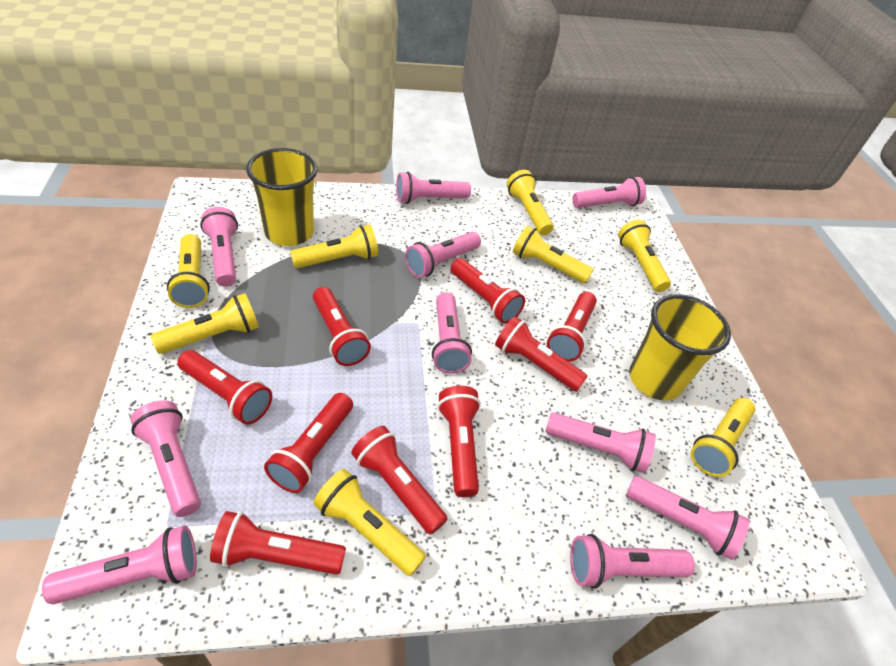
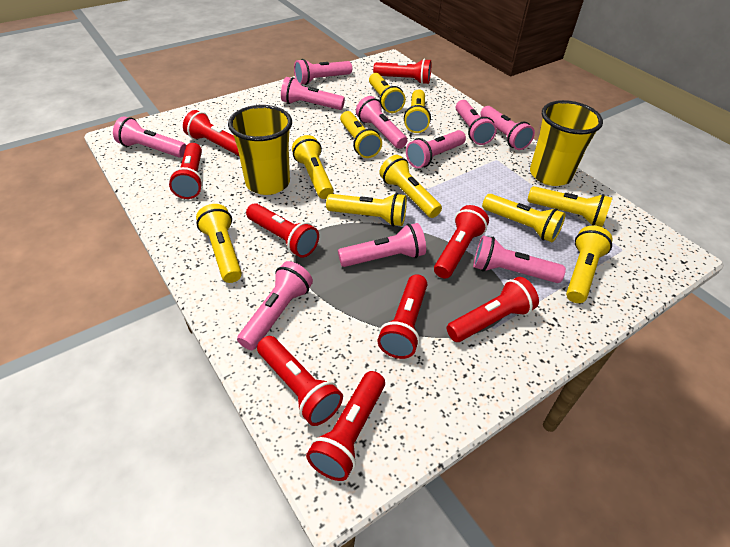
yellow flashlight: 8 -> 10

